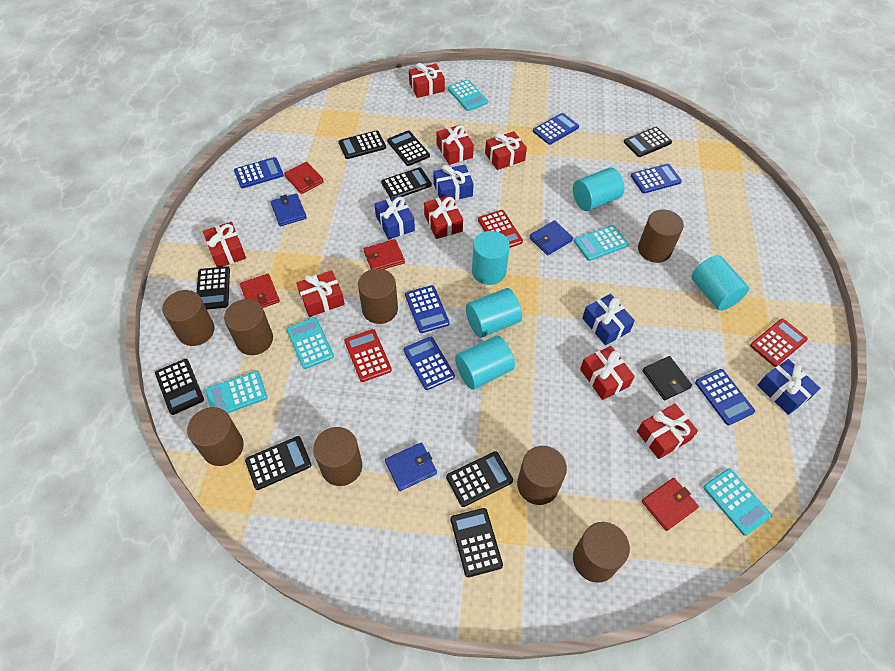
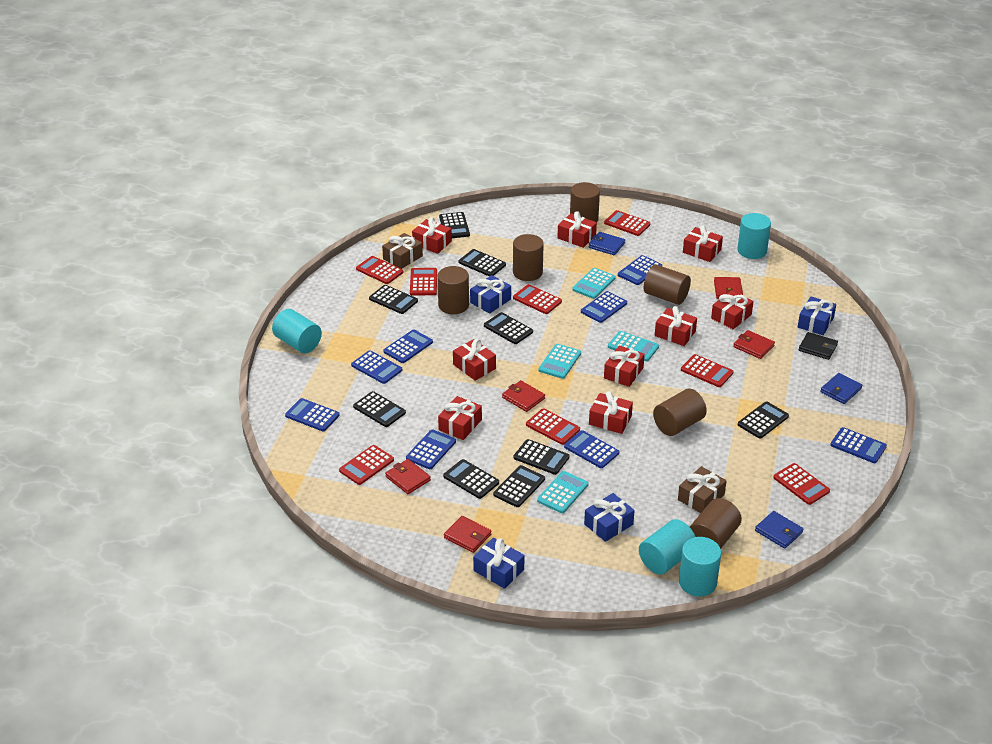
blue calculator: 6 -> 8
brown cylinder: 8 -> 6
brown gift: 0 -> 2
red calculator: 3 -> 8
red gift: 8 -> 9
red wallet: 4 -> 5
turquoise calculator: 5 -> 4
turquoise cylinder: 5 -> 4

